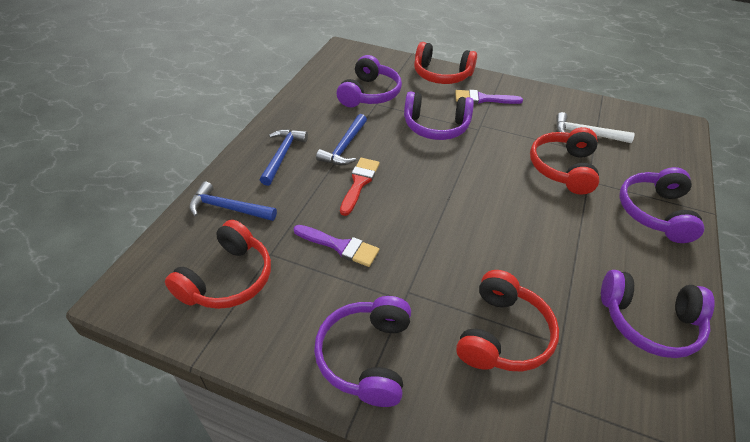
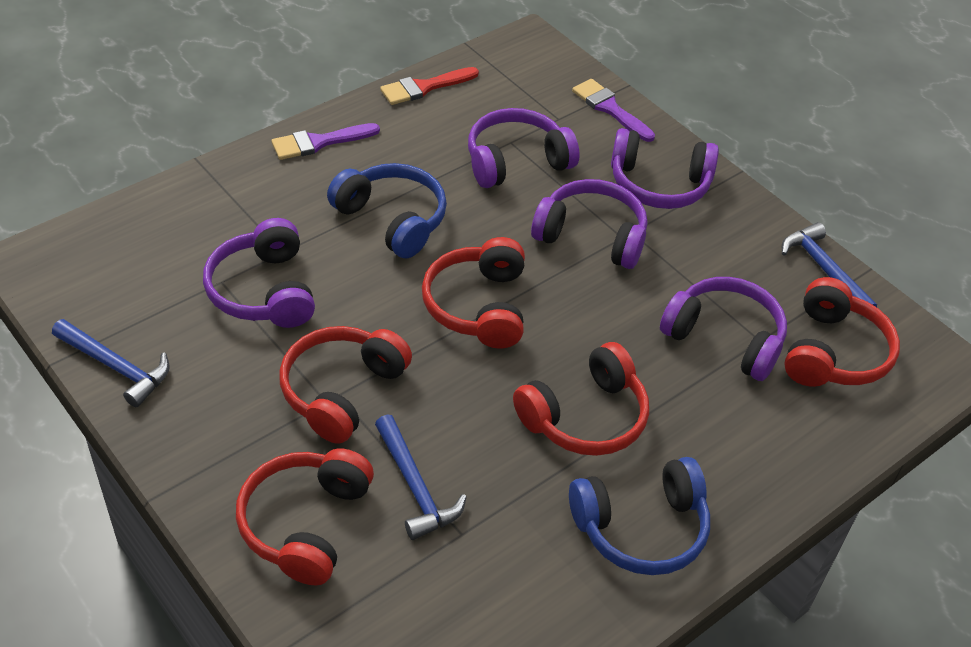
blue headphones: 0 -> 2
red headphones: 4 -> 5
white hammer: 1 -> 0

